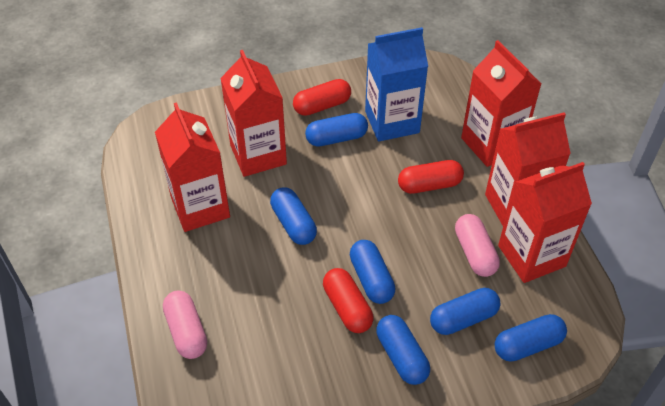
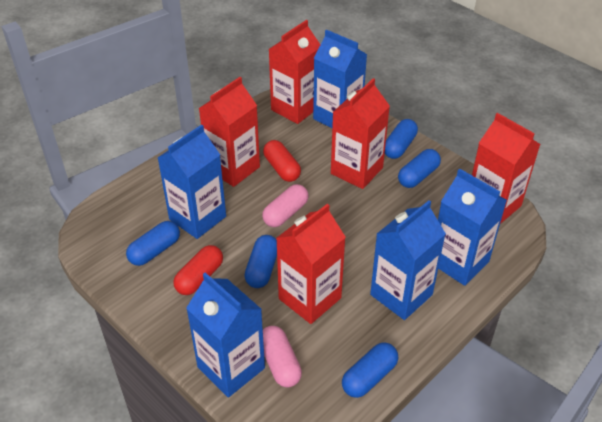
blue capsule: 6 -> 5
blue carton: 1 -> 5
red capsule: 3 -> 2

